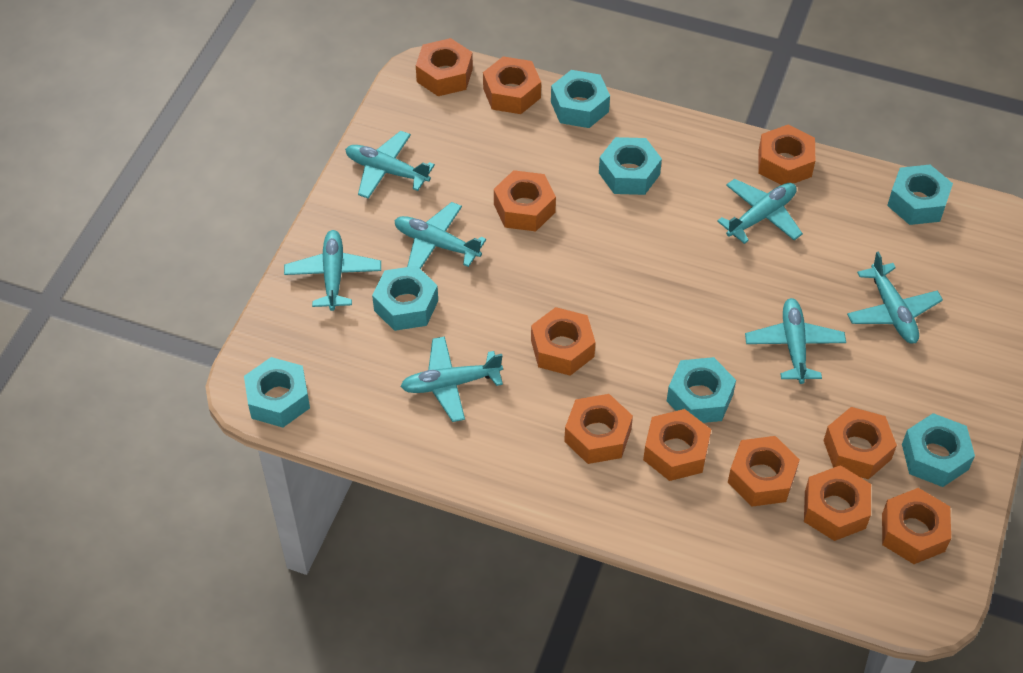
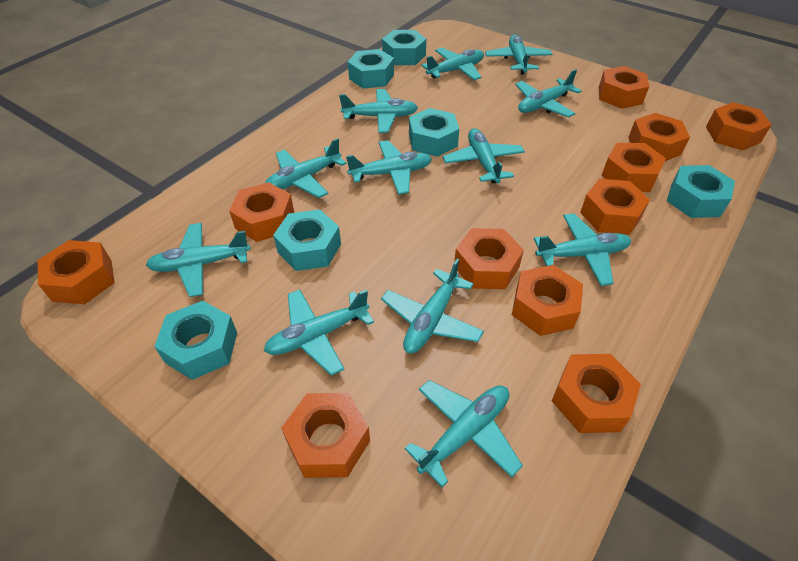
turquoise nut: 7 -> 6
turquoise plane: 7 -> 12

